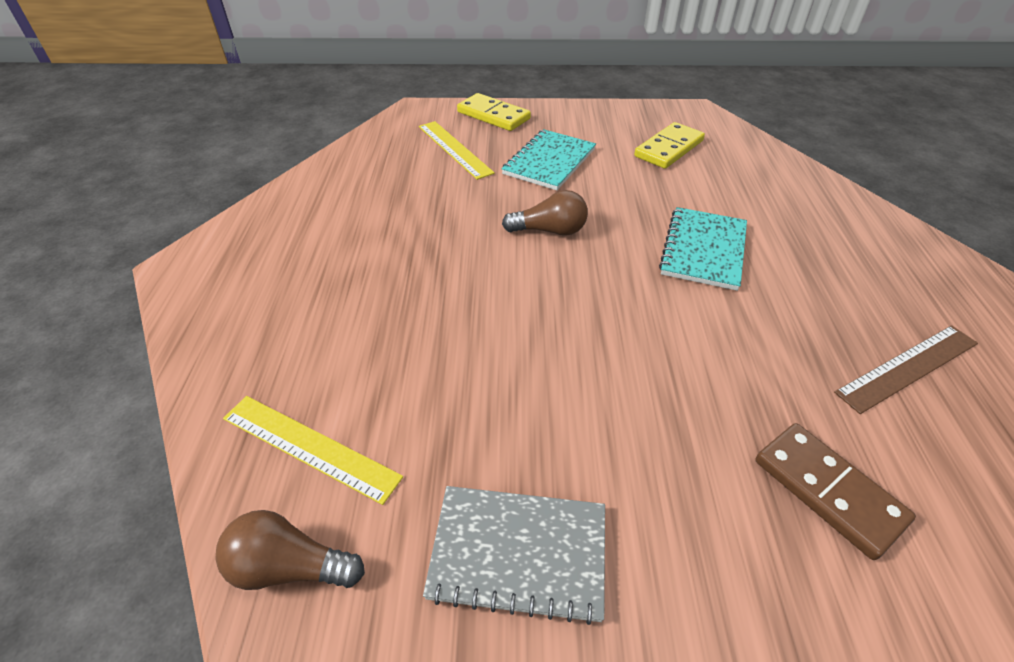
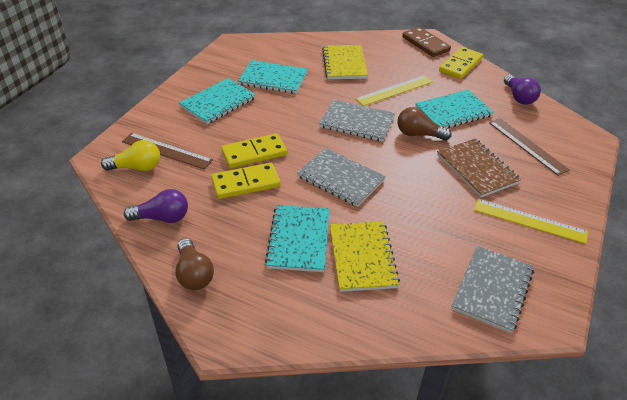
brown notebook: 0 -> 1
brown ruler: 1 -> 2
grey notebook: 1 -> 3
purple light bulb: 0 -> 2
turquoise notebook: 2 -> 4
yellow domino: 2 -> 3
yellow light bulb: 0 -> 1
yellow notebook: 0 -> 2

